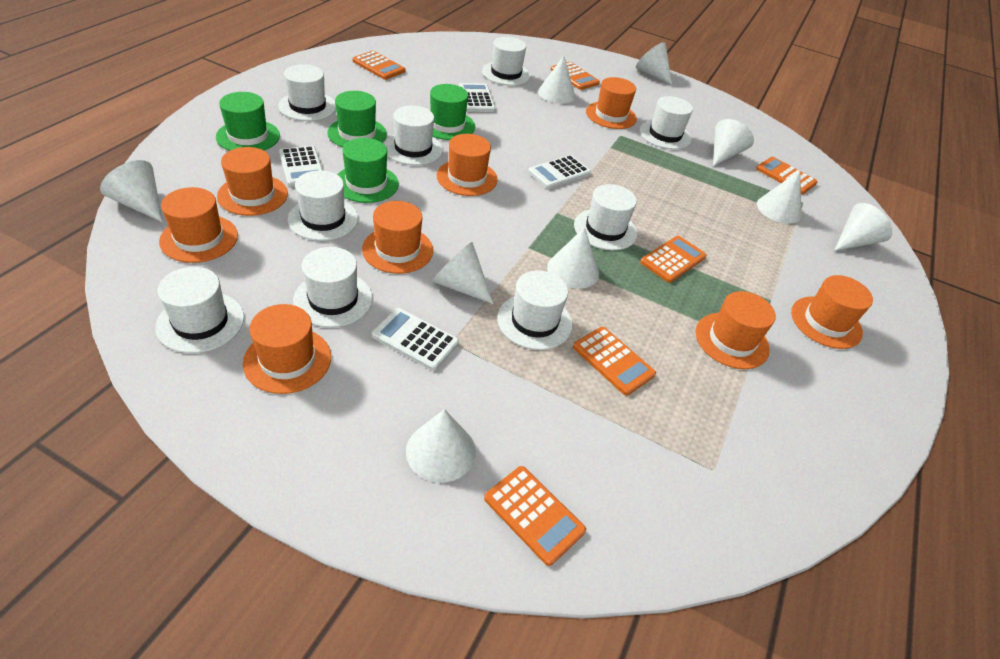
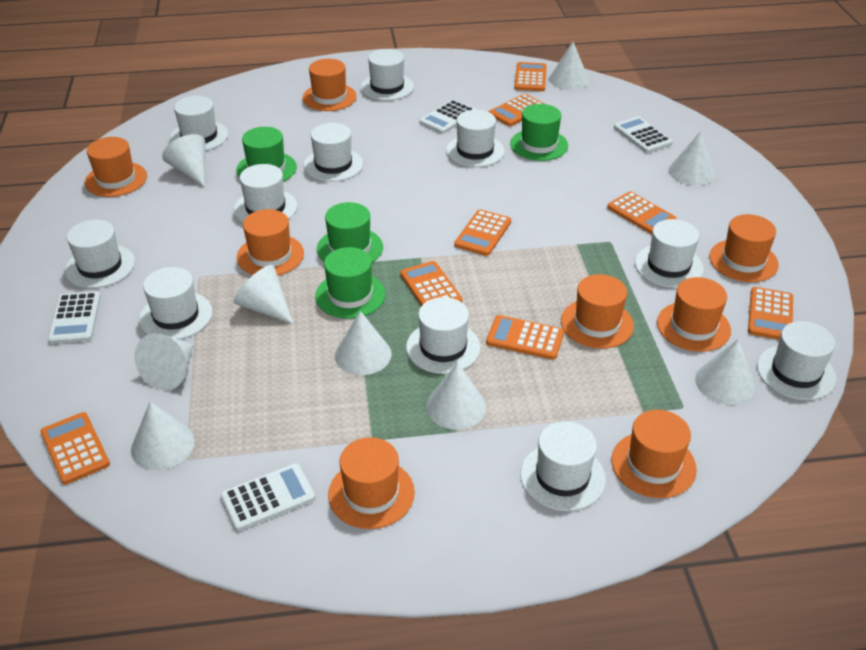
orange calculator: 6 -> 8
white hat: 9 -> 11

